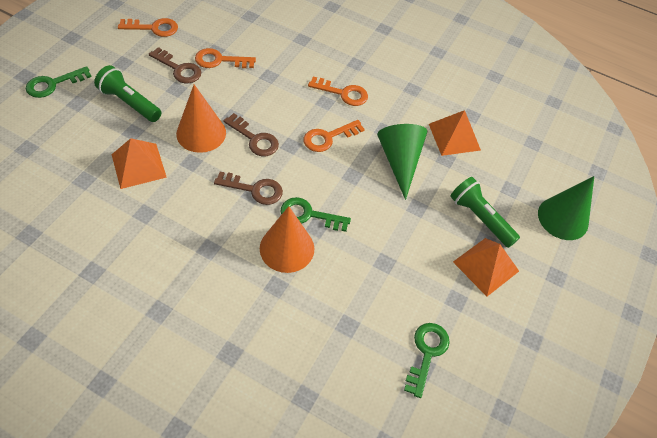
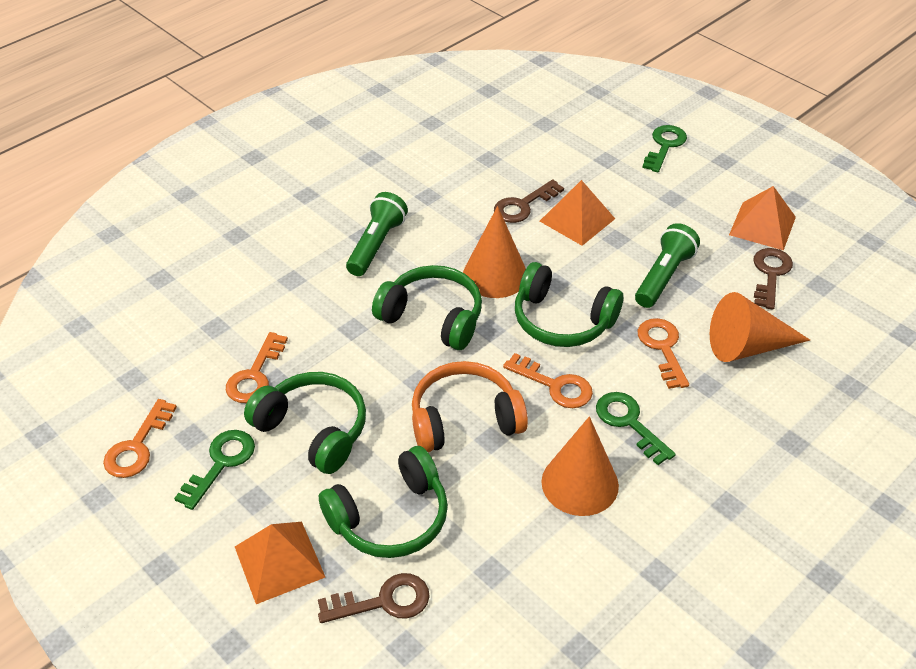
green cone: 2 -> 0
green headphones: 0 -> 4
orange cone: 2 -> 3
orange headphones: 0 -> 1

